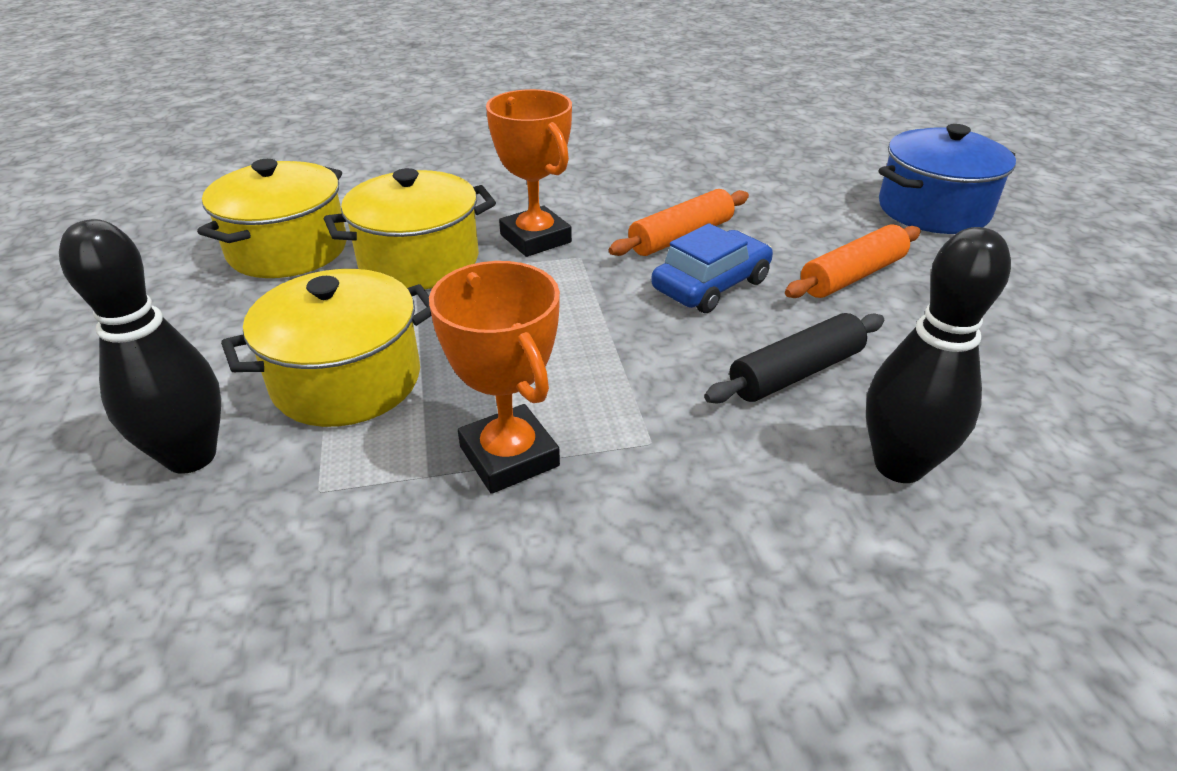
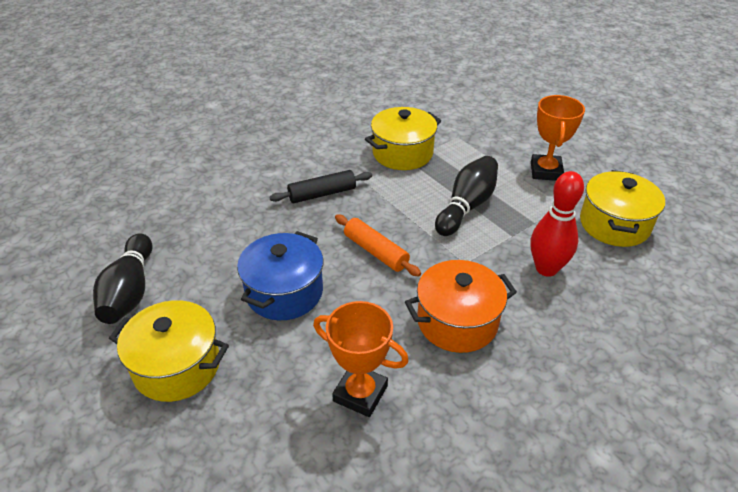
blue car: 1 -> 0
orange pot: 0 -> 1
orange rolling pin: 2 -> 1
red bowling pin: 0 -> 1

